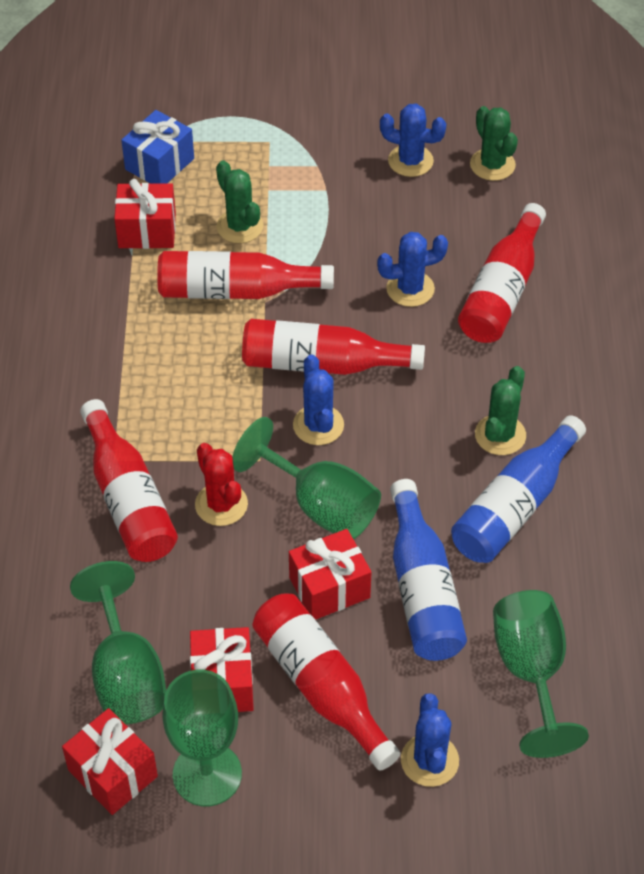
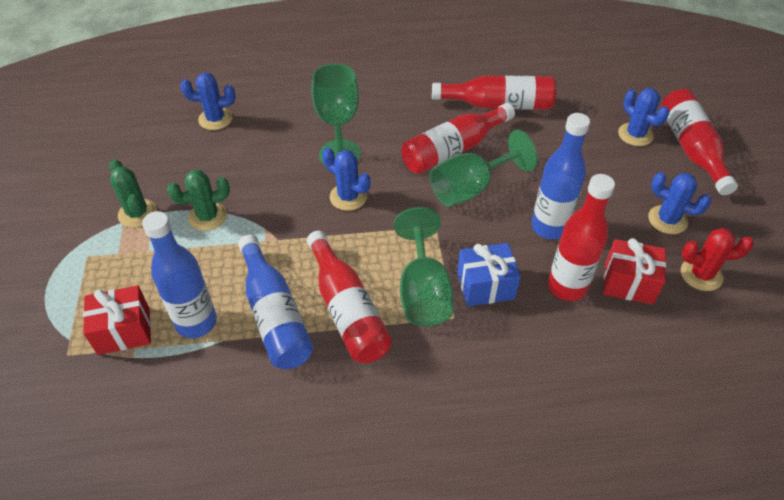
blue bottle: 2 -> 3
green cactus: 3 -> 2
green goblet: 4 -> 3
red gift: 4 -> 2

